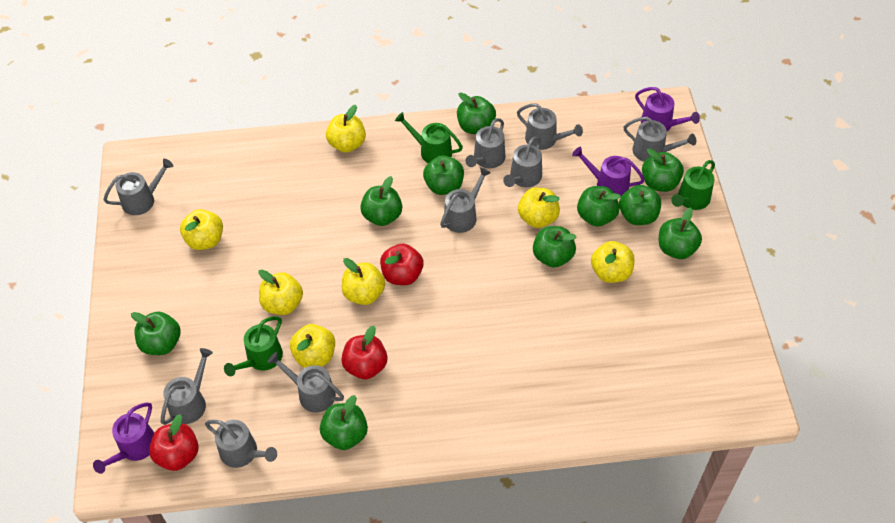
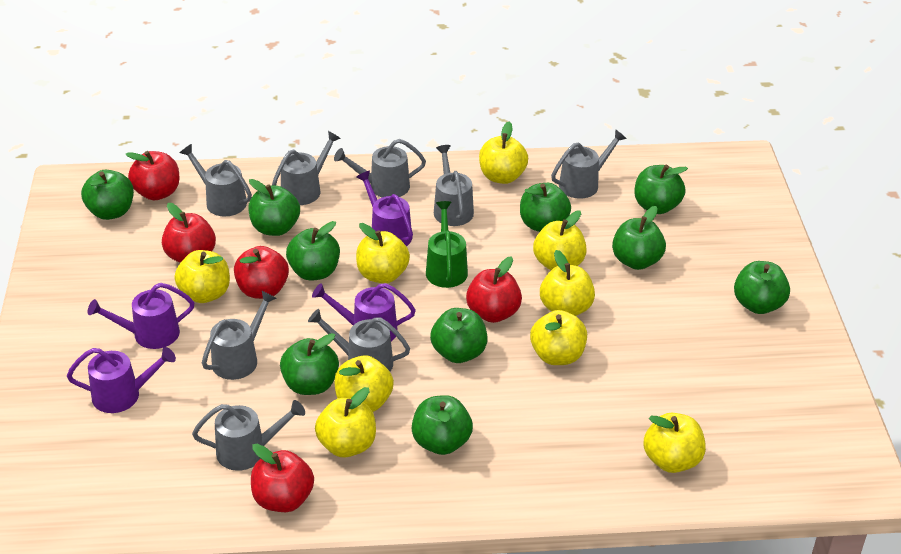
green watering can: 3 -> 1
grey watering can: 9 -> 8
purple watering can: 3 -> 4
red apple: 3 -> 5
yellow apple: 7 -> 9

